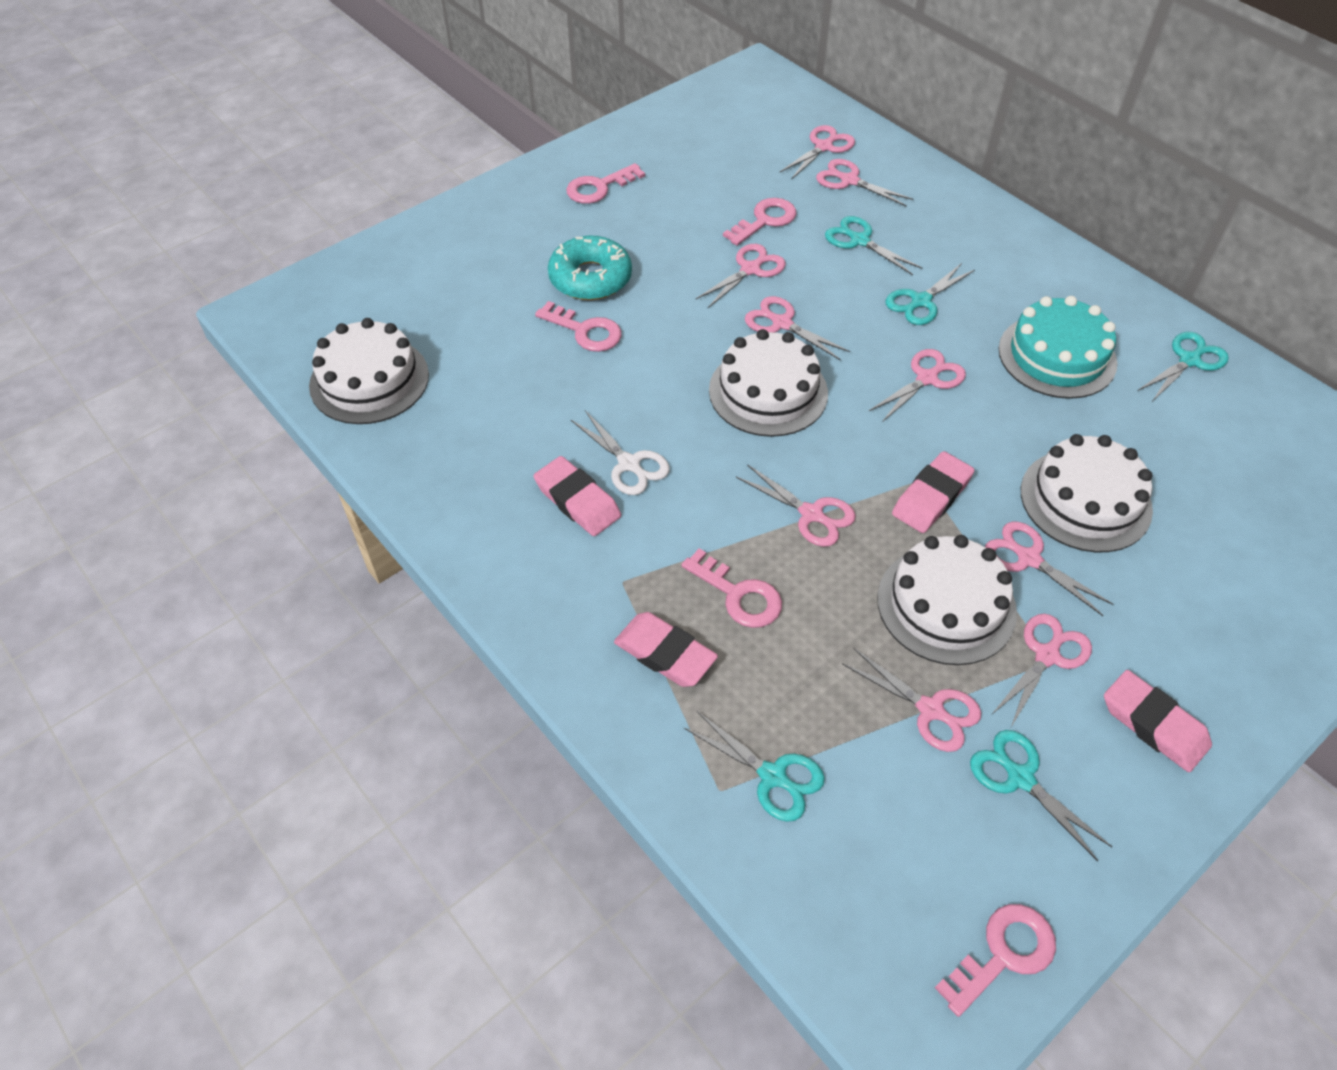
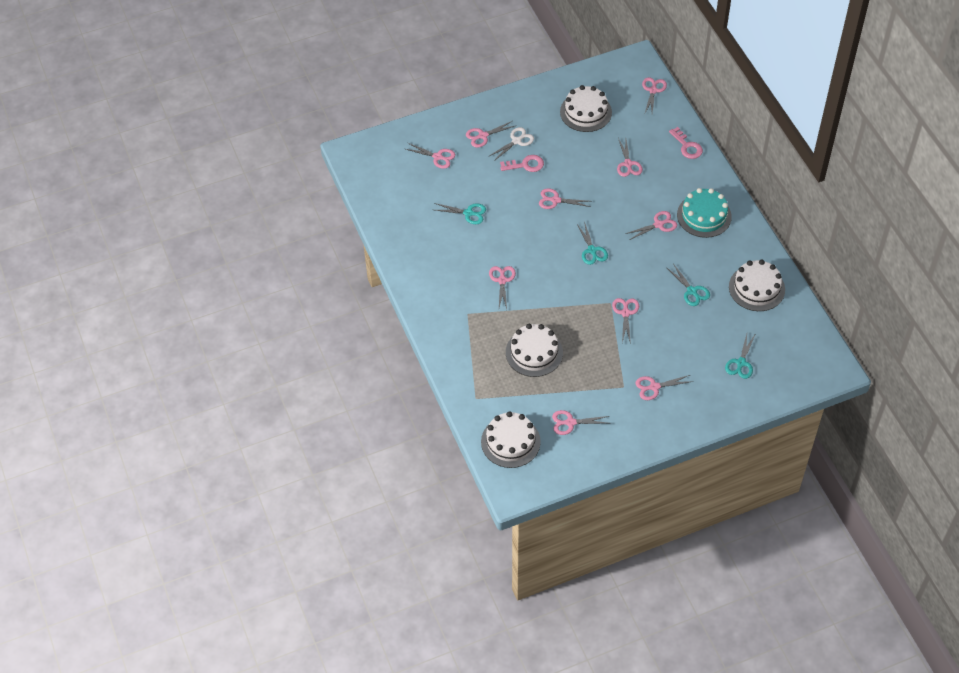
pink eraser: 4 -> 0
pink key: 5 -> 2
pink scissors: 9 -> 10
turquoise donut: 1 -> 0
turquoise scissors: 5 -> 4

